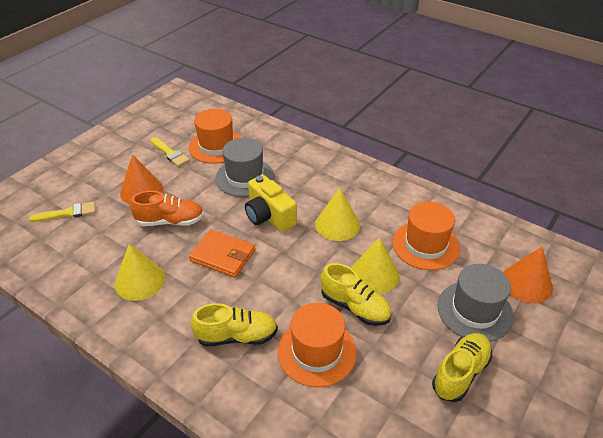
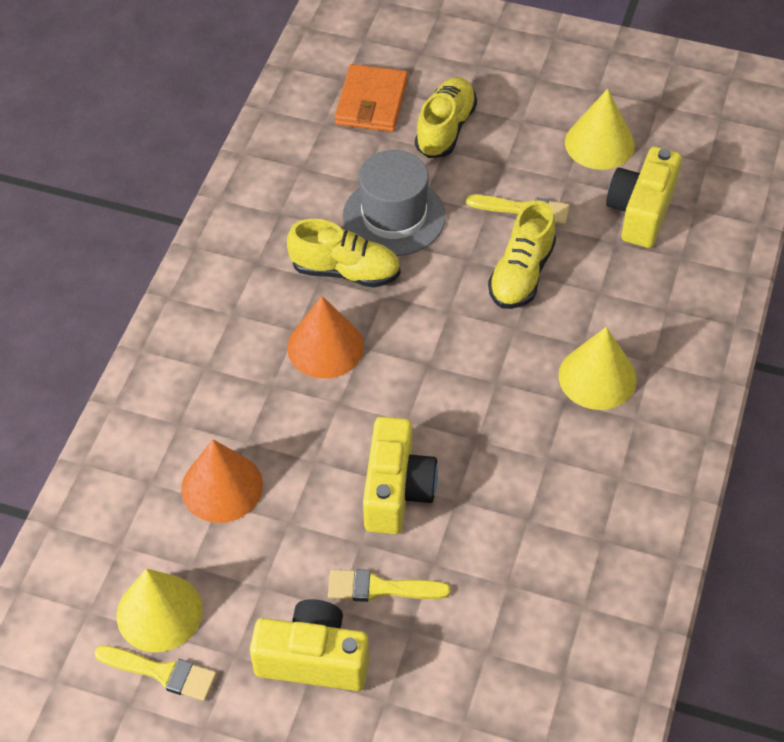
grey hat: 2 -> 1
orange hat: 3 -> 0
orange shoe: 1 -> 0
yellow brush: 2 -> 3
yellow camera: 1 -> 3

